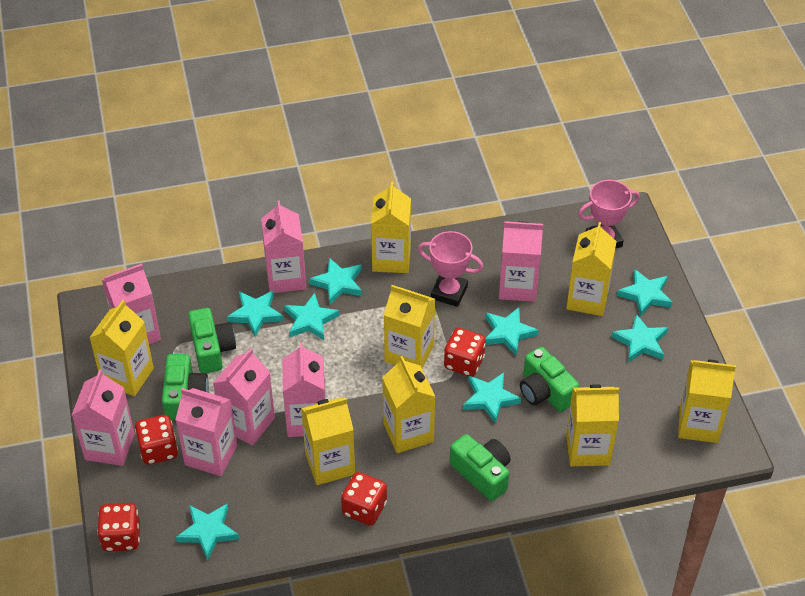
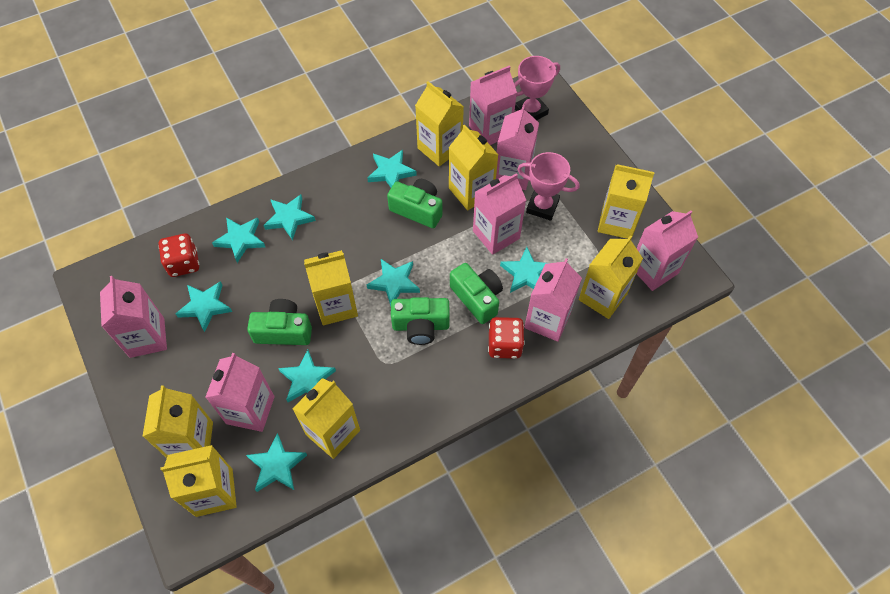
red dice: 4 -> 2

